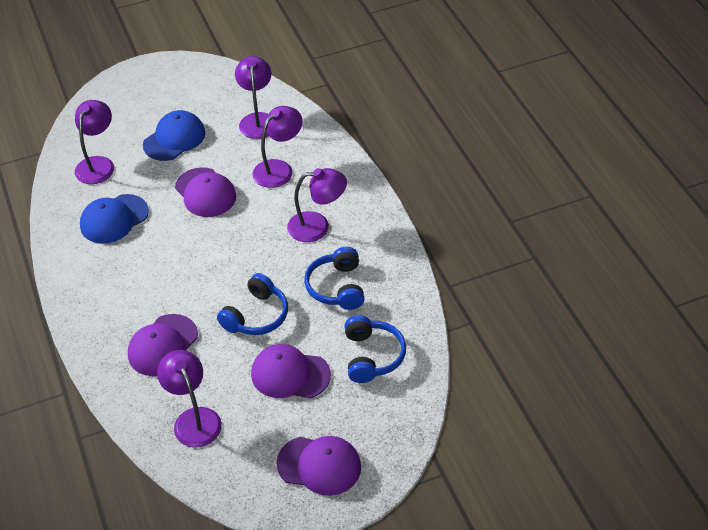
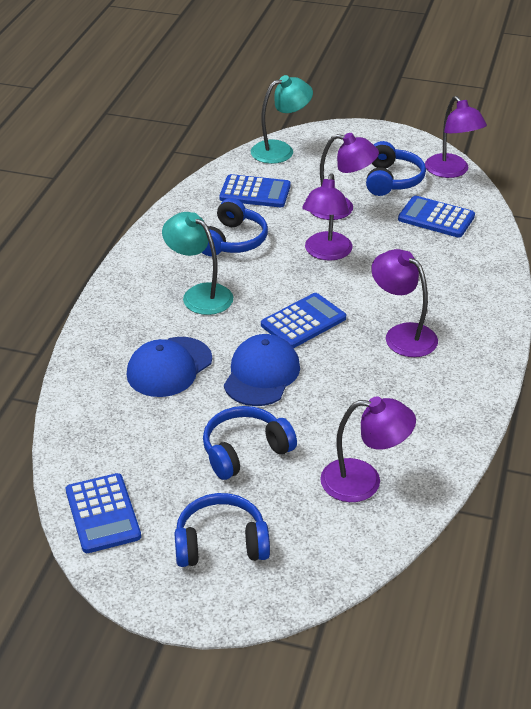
blue calculator: 0 -> 4
blue headphones: 3 -> 4
purple cap: 4 -> 0
turquoise lamp: 0 -> 2

